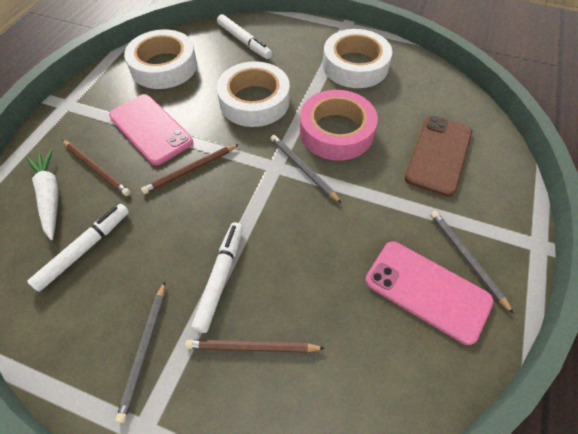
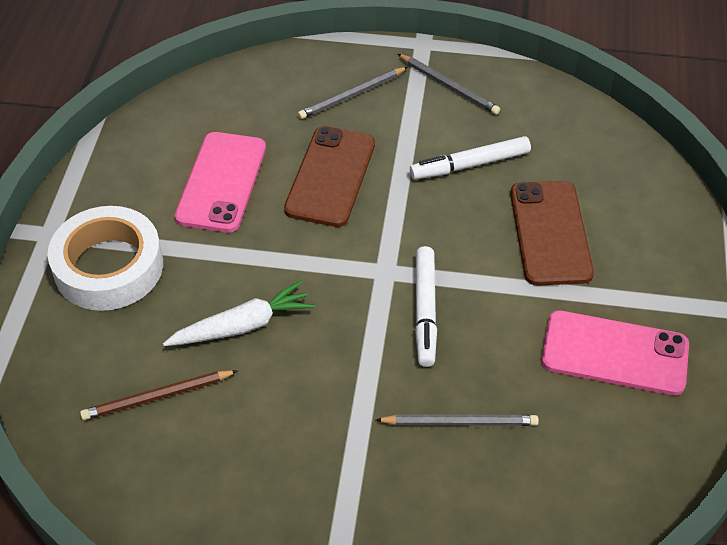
brown pencil: 3 -> 1
brown phone: 1 -> 2
pink tape: 1 -> 0
white marker: 3 -> 2
white tape: 3 -> 1

